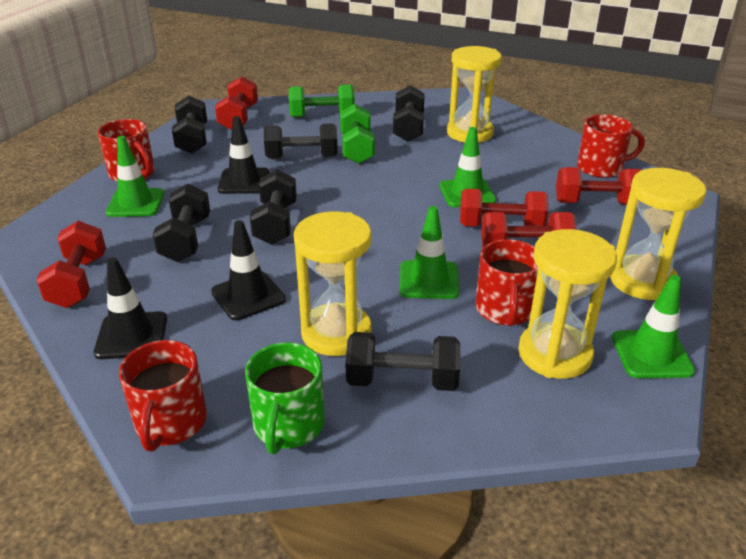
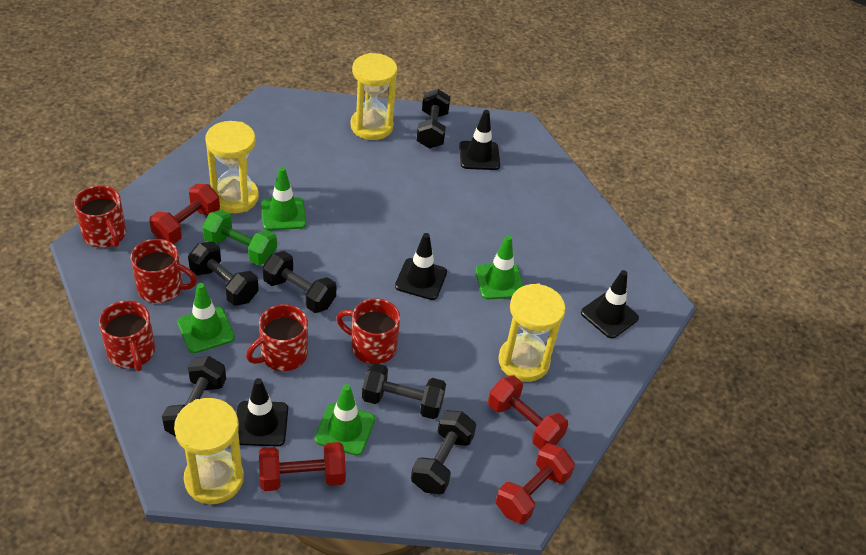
black traffic cone: 3 -> 4
green dumbbell: 2 -> 1
green mug: 1 -> 0
red dumbbell: 5 -> 4
red mug: 4 -> 5

